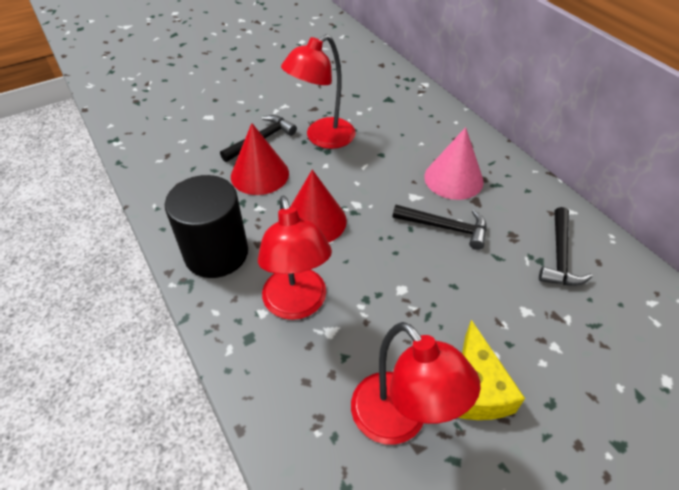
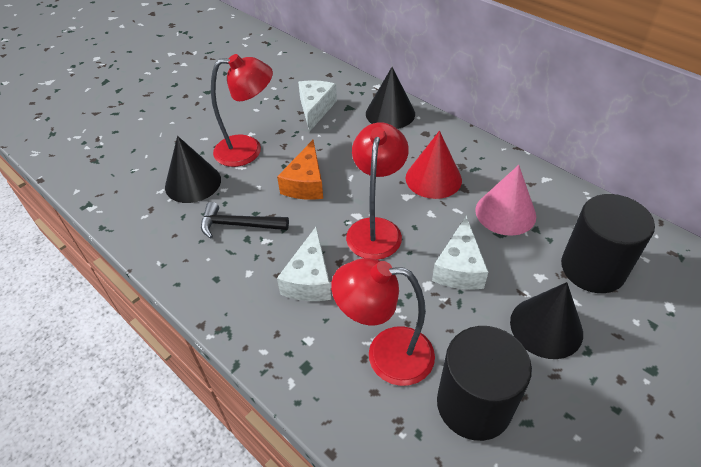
black cone: 0 -> 3
black cylinder: 1 -> 2
black hammer: 3 -> 1
orange cheese: 0 -> 1
red cone: 2 -> 1
white cheese: 0 -> 3
yellow cheese: 1 -> 0

